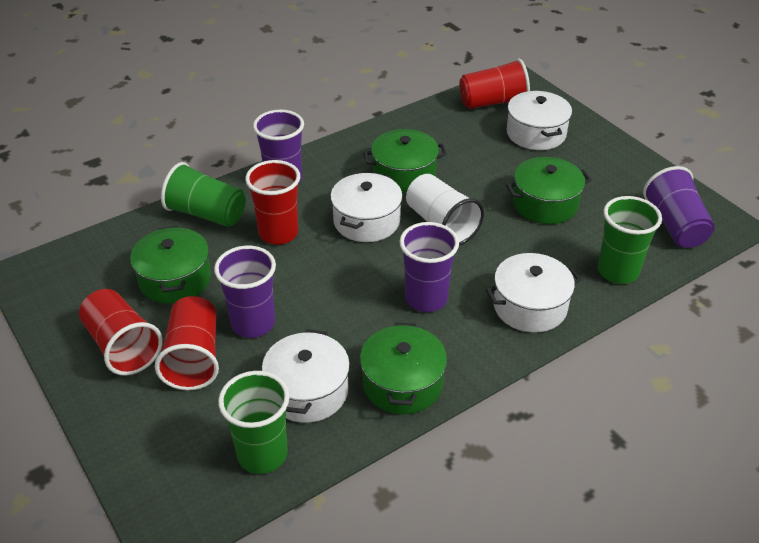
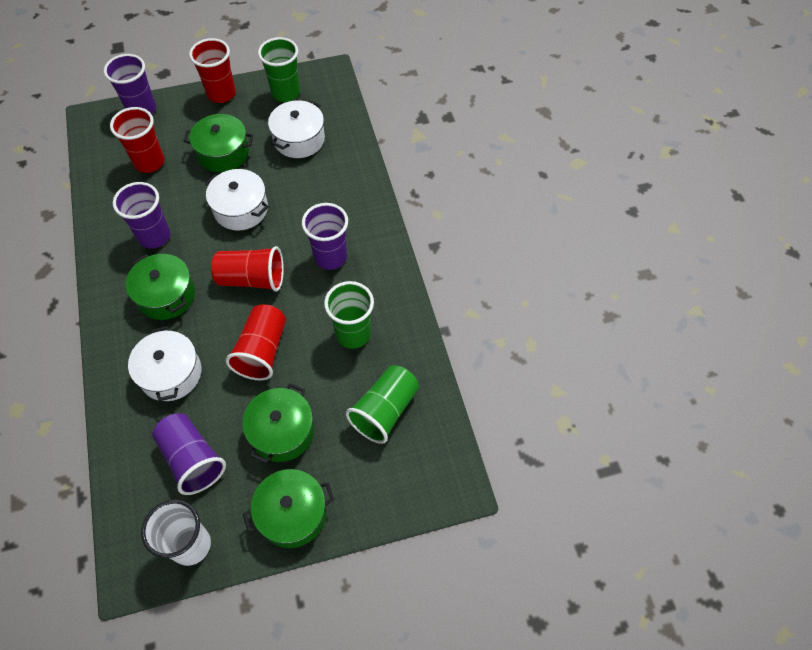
white pot: 4 -> 3

